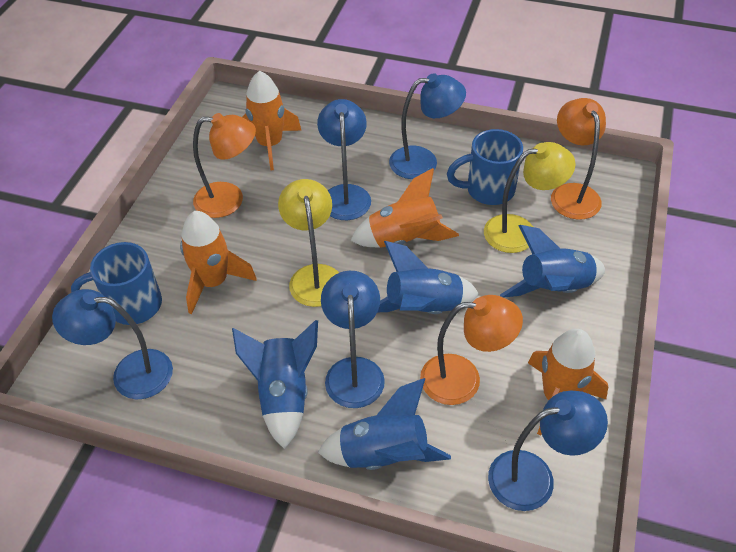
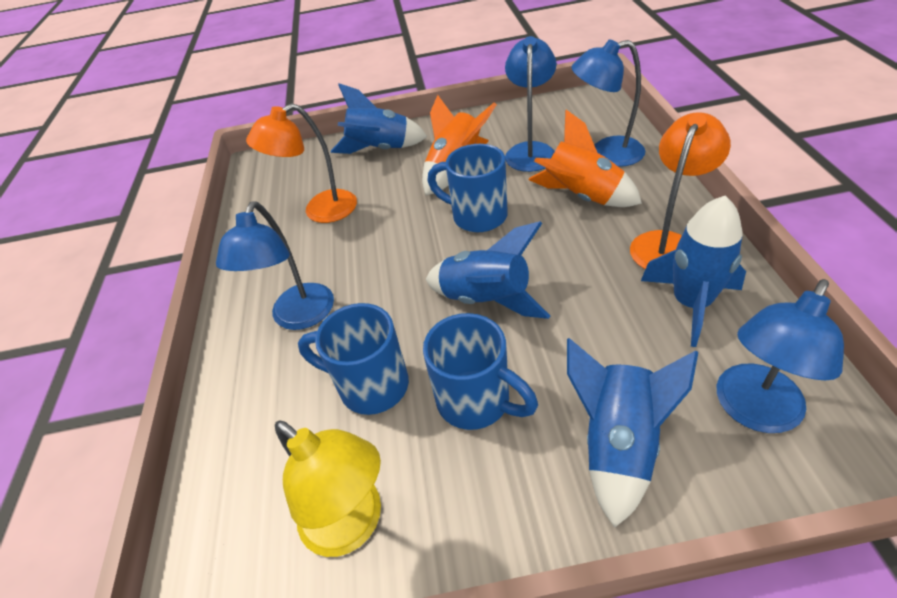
blue lamp: 5 -> 4
blue mug: 2 -> 3
orange lamp: 3 -> 2
orange rocket: 4 -> 2
yellow lamp: 2 -> 1

